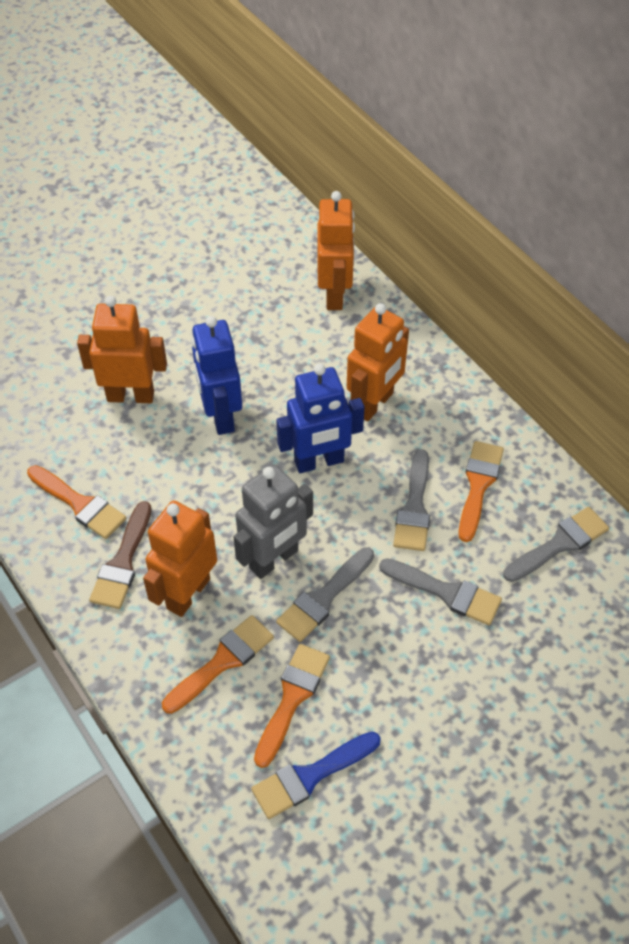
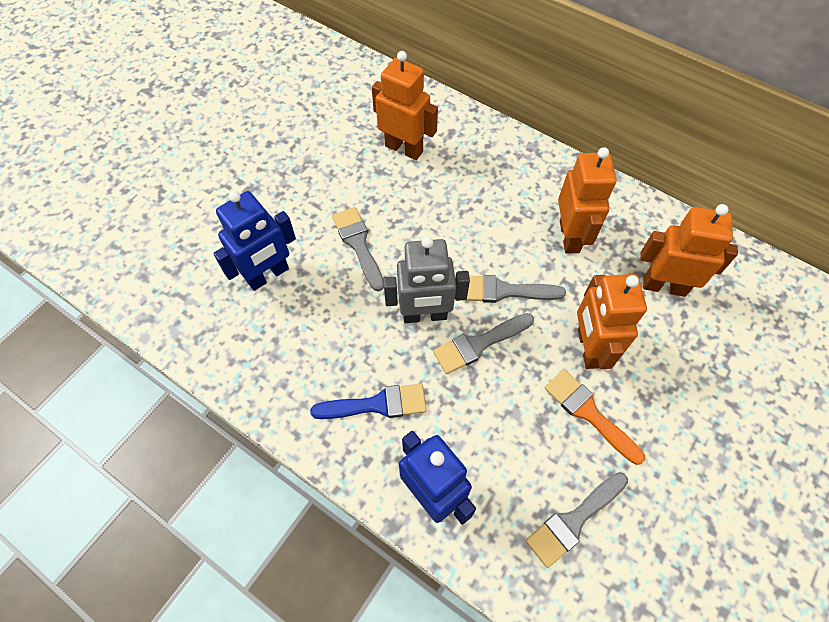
brown brush: 1 -> 0
orange brush: 4 -> 1

